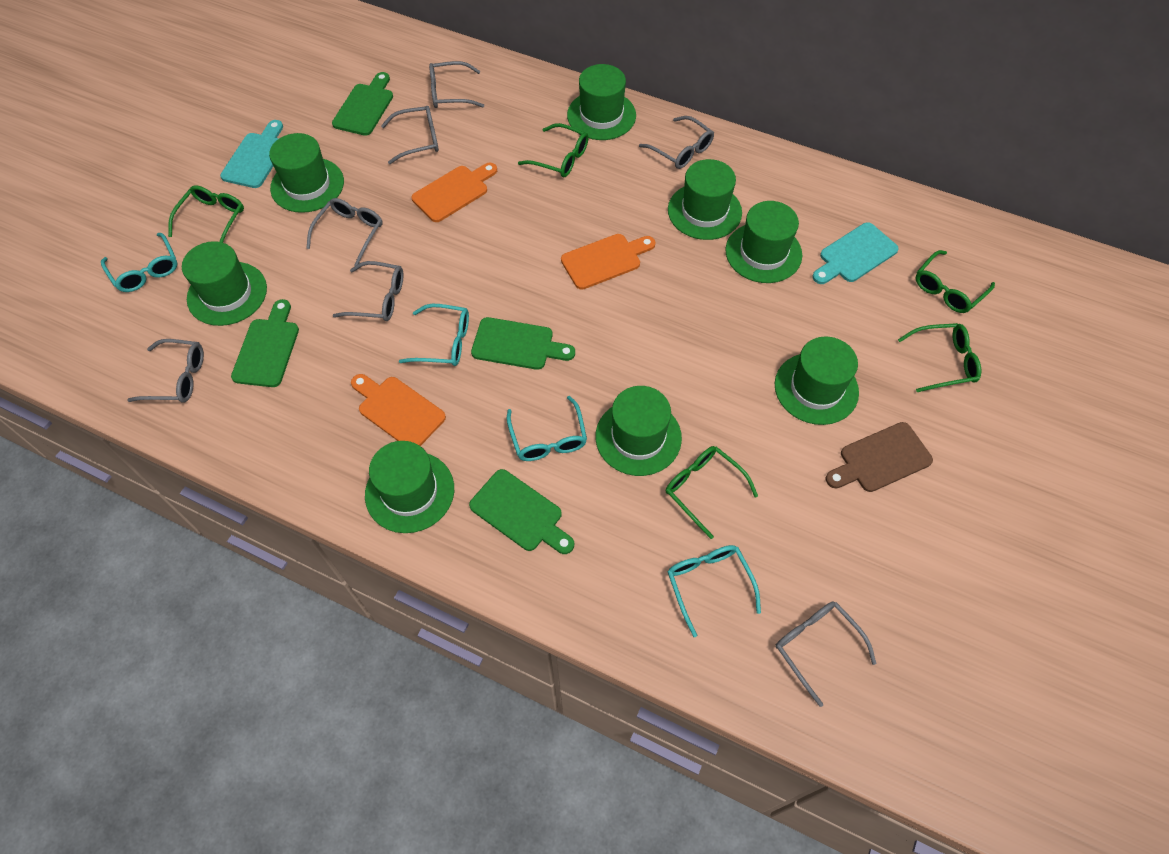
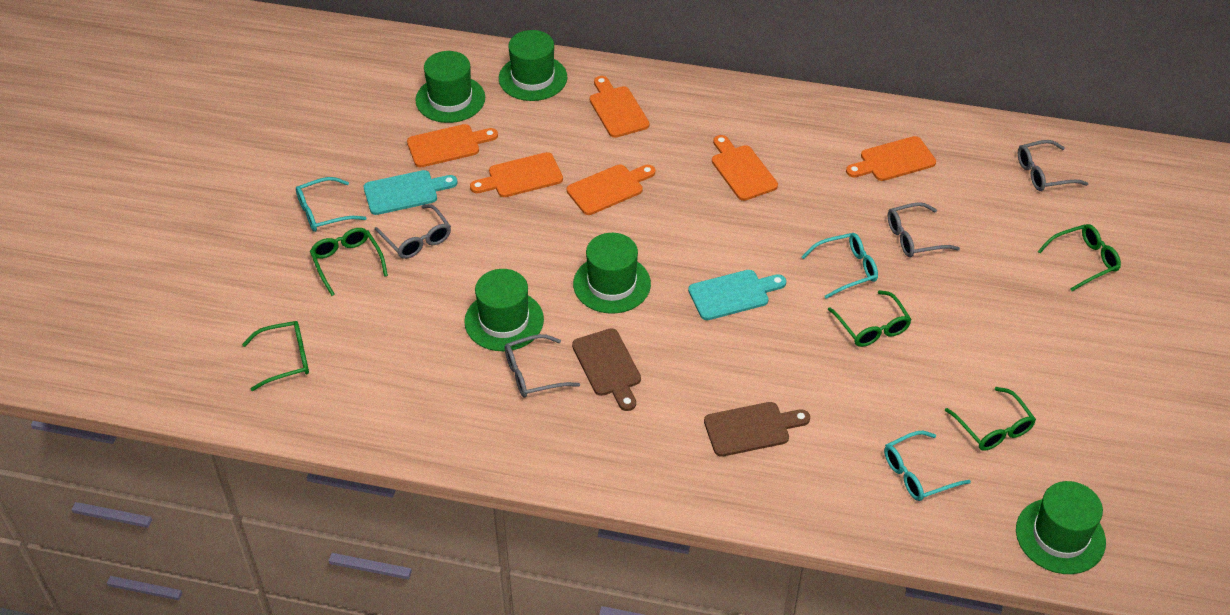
brown cutting board: 1 -> 2
green cutting board: 4 -> 0
green hat: 8 -> 5
grey glasses: 7 -> 4
orange cutting board: 3 -> 6
turquoise glasses: 4 -> 3

